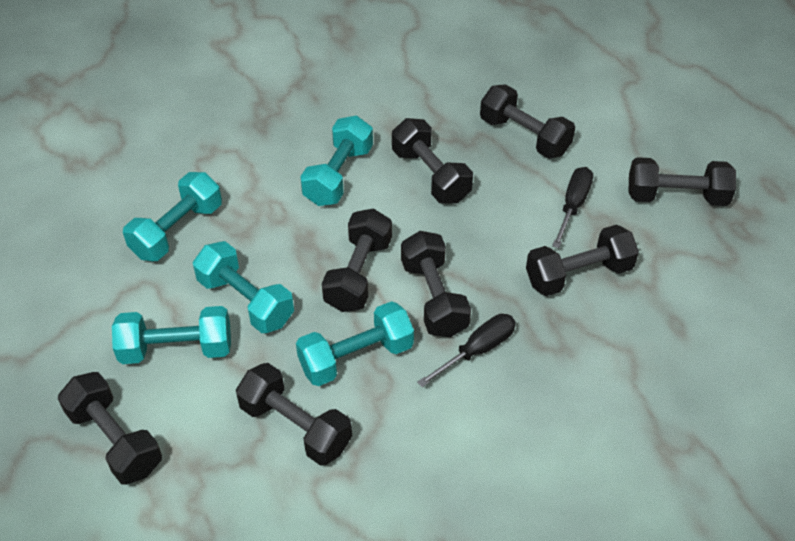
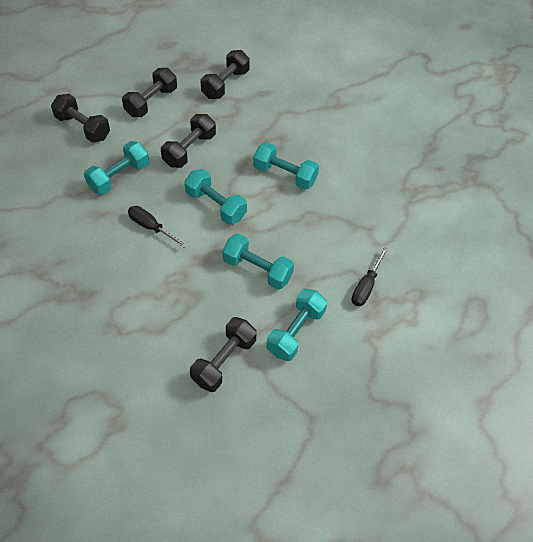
black dumbbell: 8 -> 5

